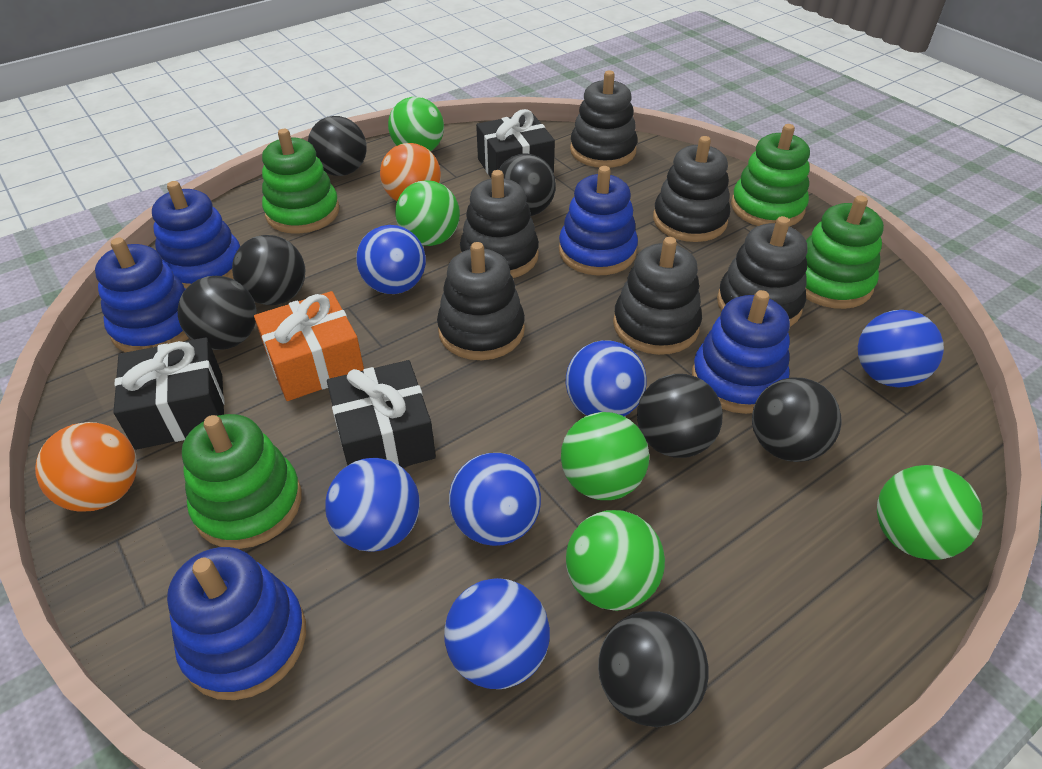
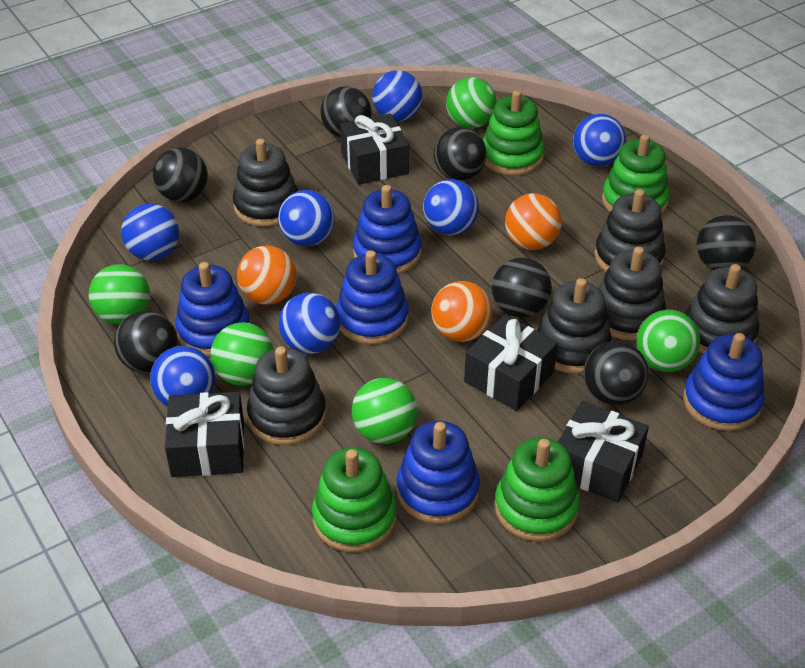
black gift: 3 -> 4
blue ball: 6 -> 7
orange ball: 2 -> 3
orange gift: 1 -> 0

